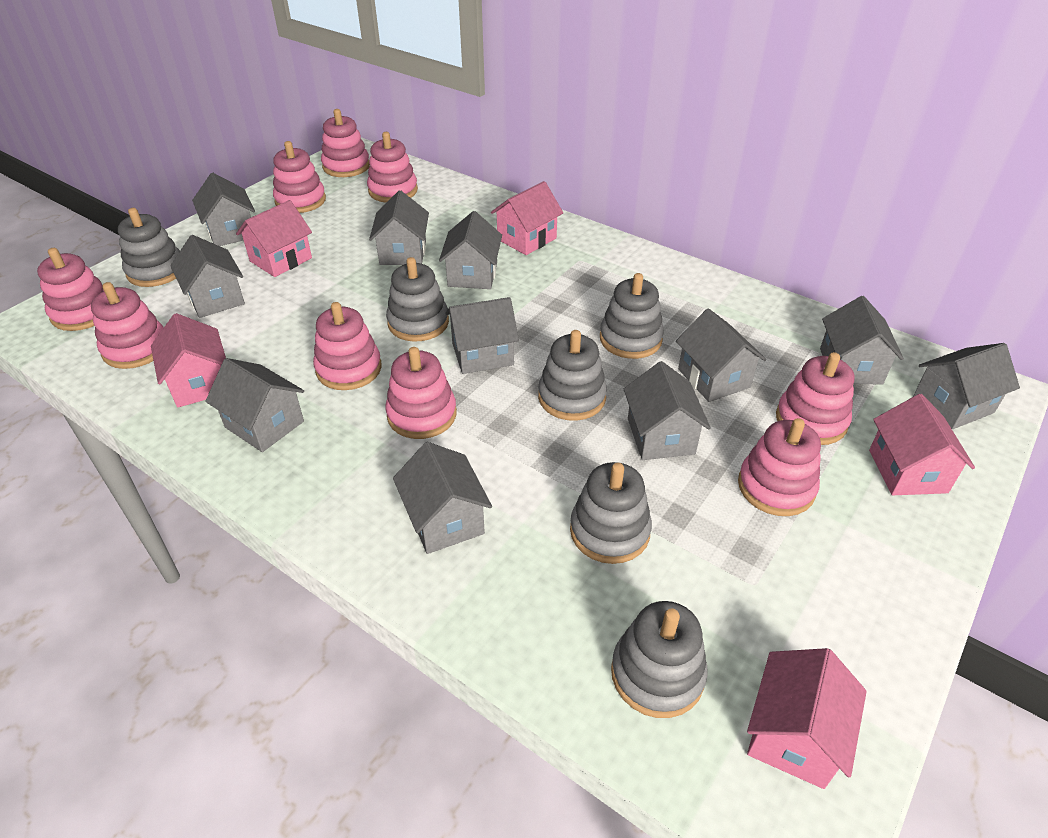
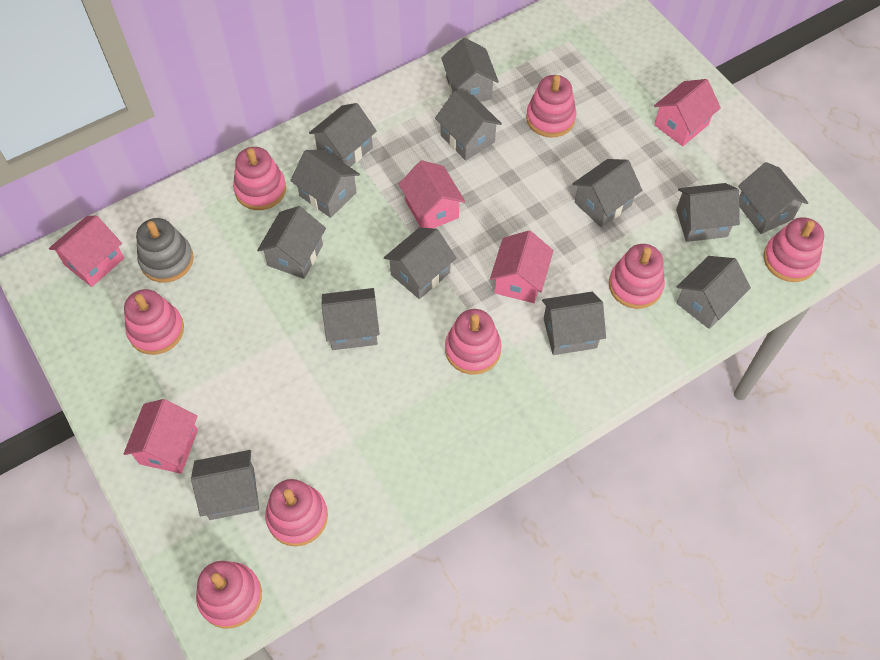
grey house: 11 -> 13
grey stacking toy: 6 -> 1
pink stacking toy: 9 -> 8

